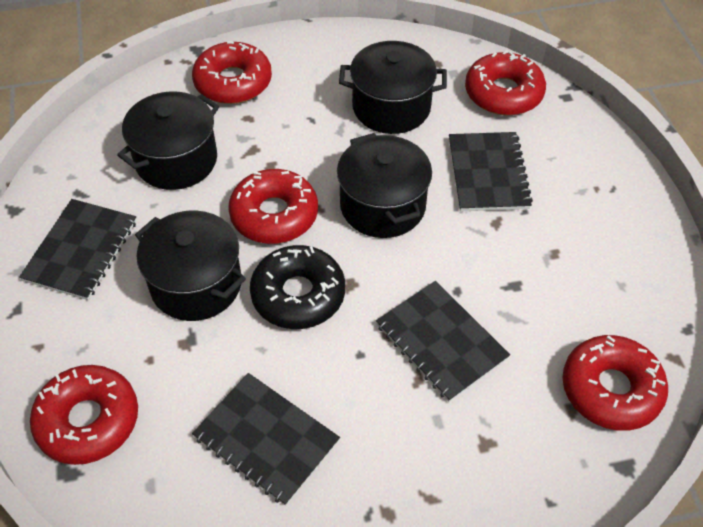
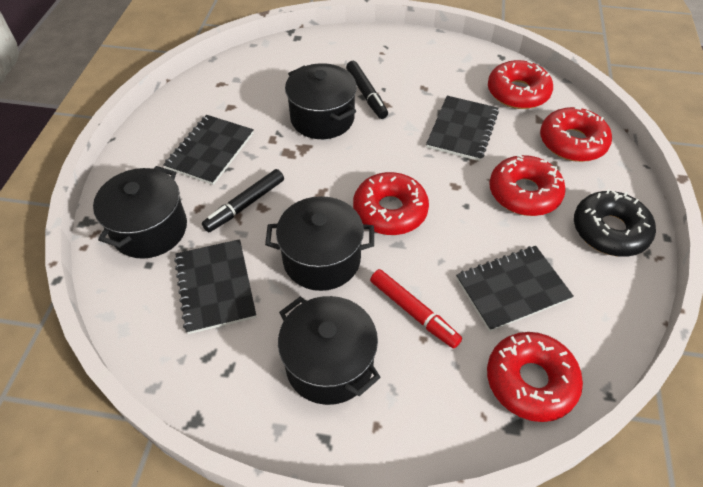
black marker: 0 -> 2
red marker: 0 -> 1

